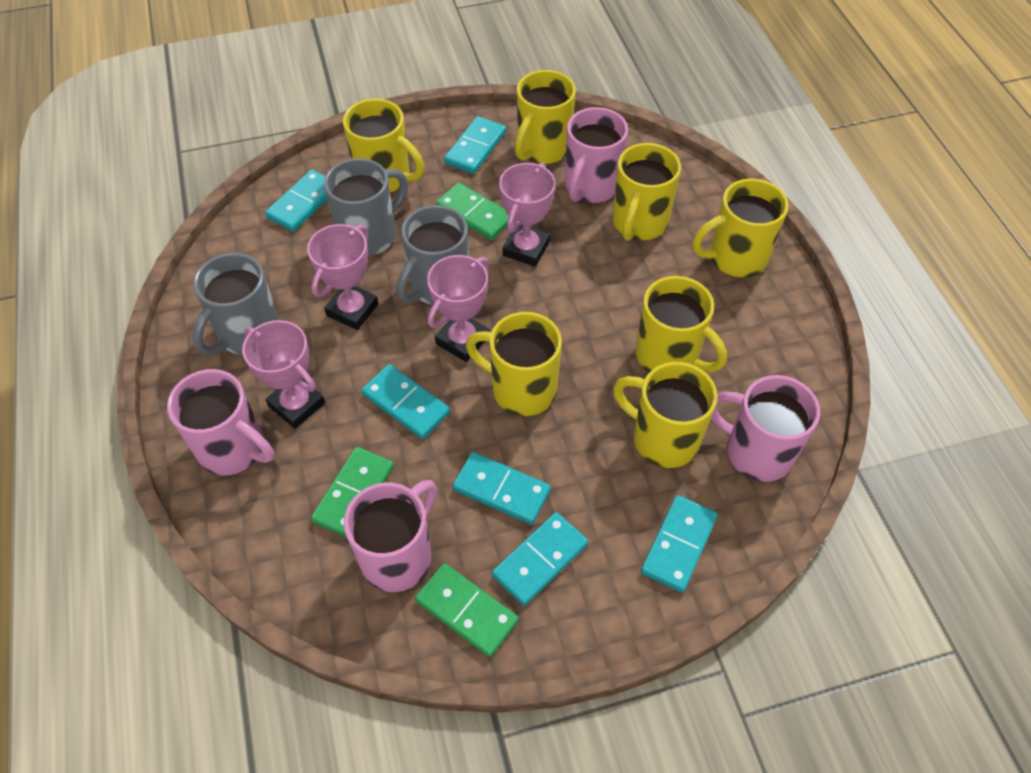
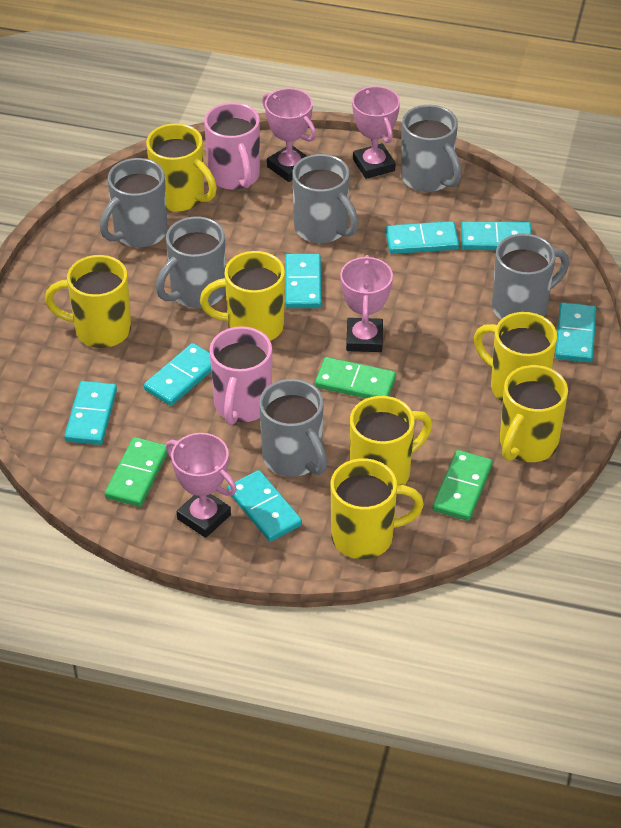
grey mug: 3 -> 6
pink mug: 4 -> 2
turquoise domino: 6 -> 7

